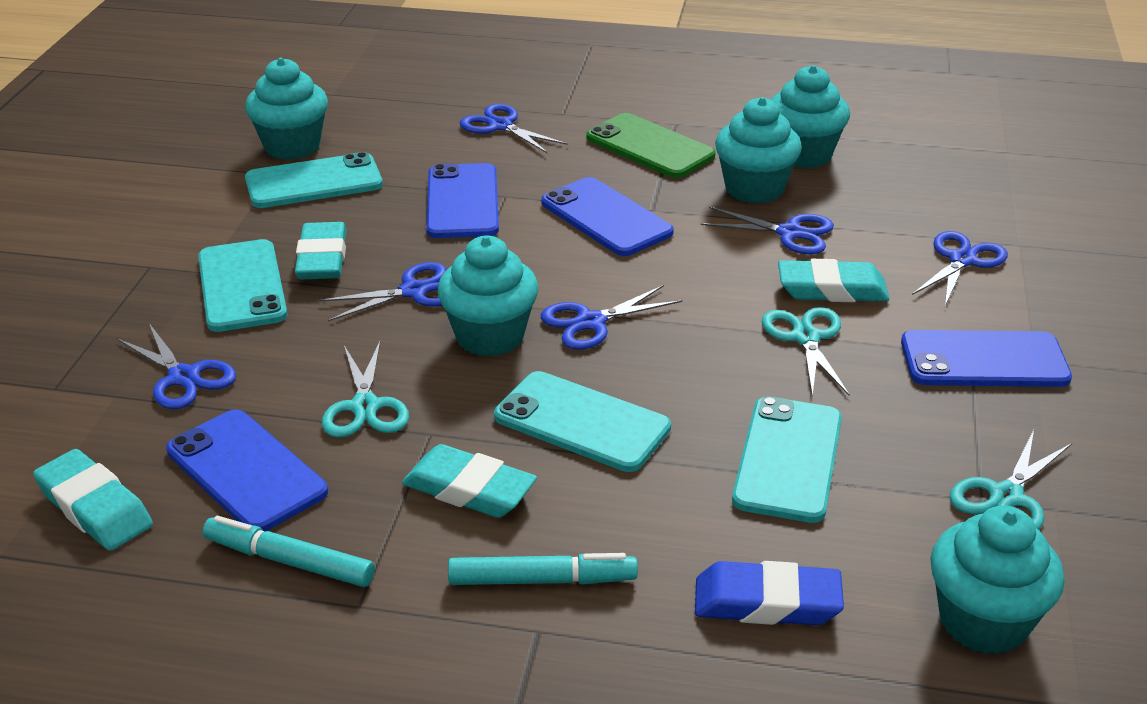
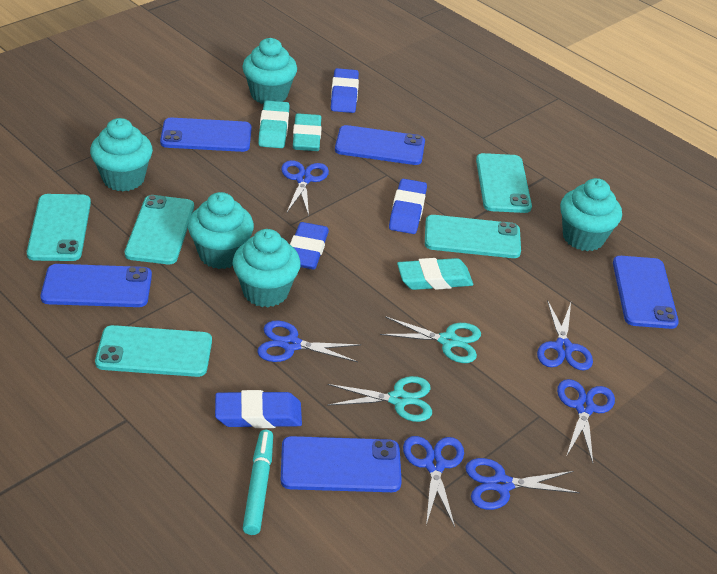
blue eraser: 1 -> 4
blue phone: 4 -> 5
green phone: 1 -> 0
turquoise eraser: 4 -> 3
turquoise marker: 2 -> 1
turquoise phone: 4 -> 5
turquoise scissors: 3 -> 2

